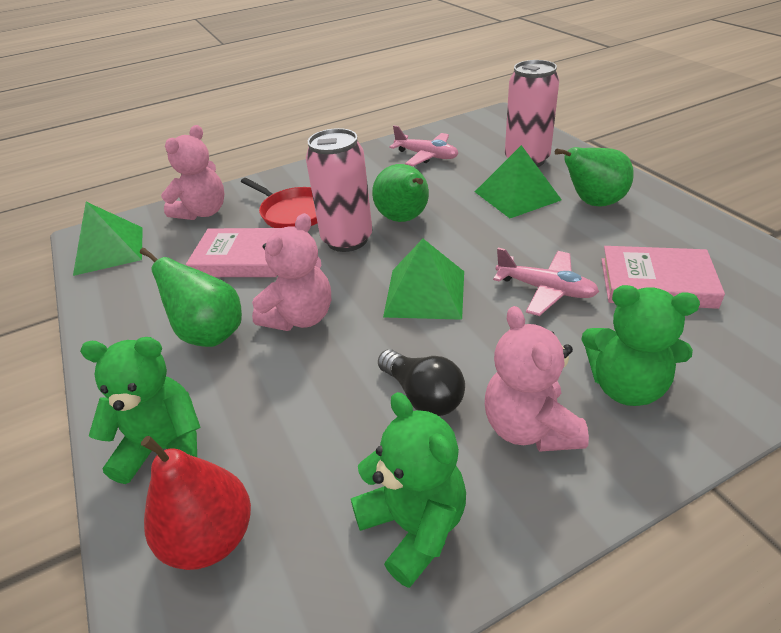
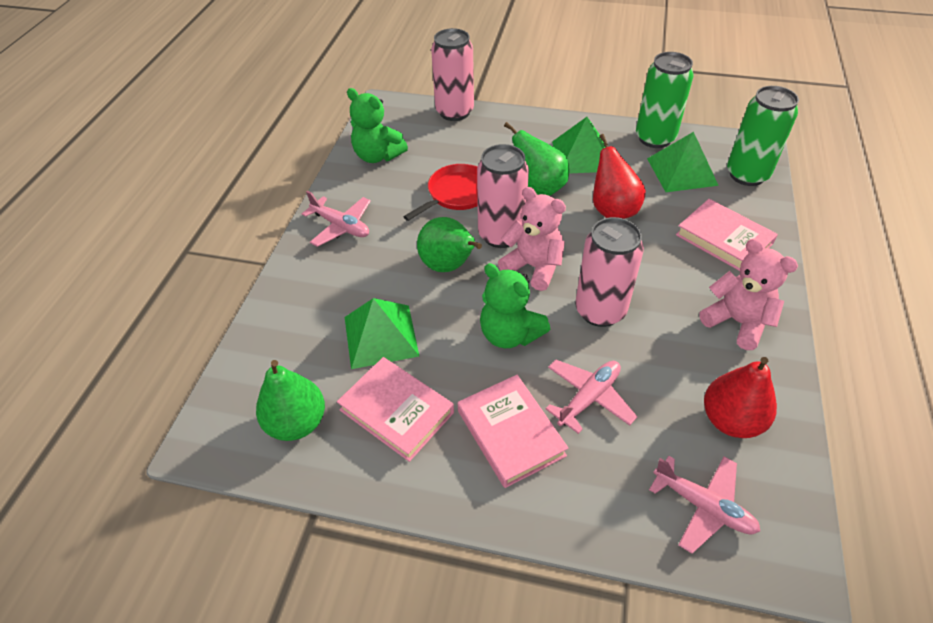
black light bulb: 1 -> 0
green can: 0 -> 2
green teddy bear: 3 -> 2
pink book: 2 -> 3
pink can: 2 -> 3
pink plane: 2 -> 3
pink teddy bear: 3 -> 2
red pear: 1 -> 2

